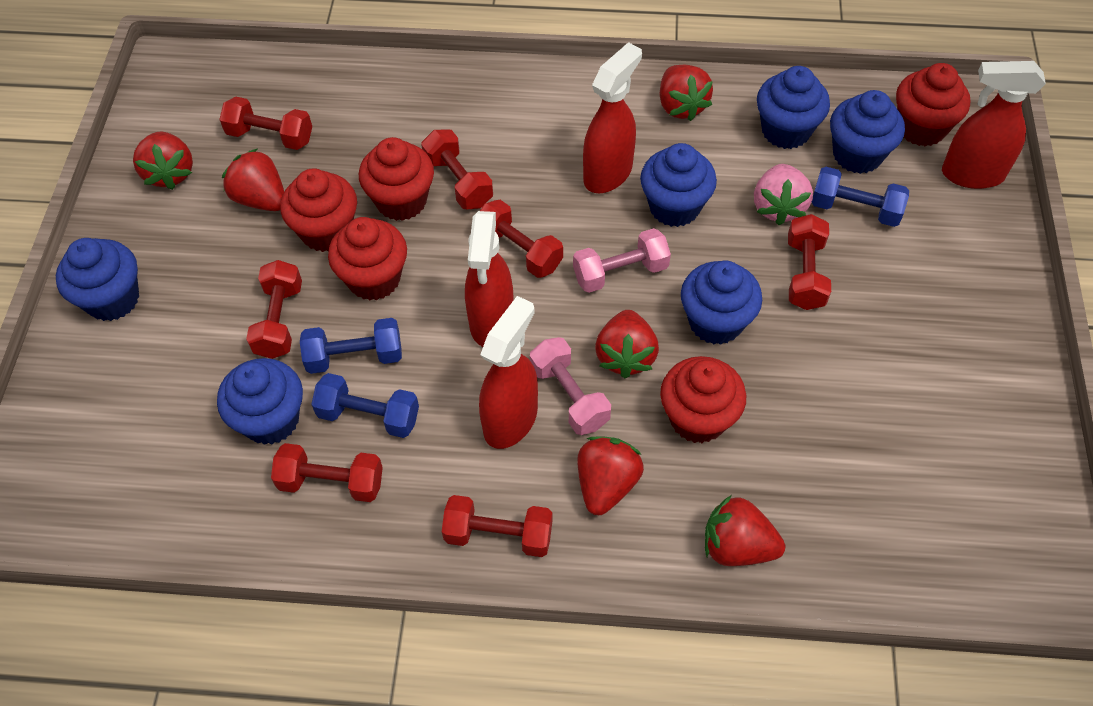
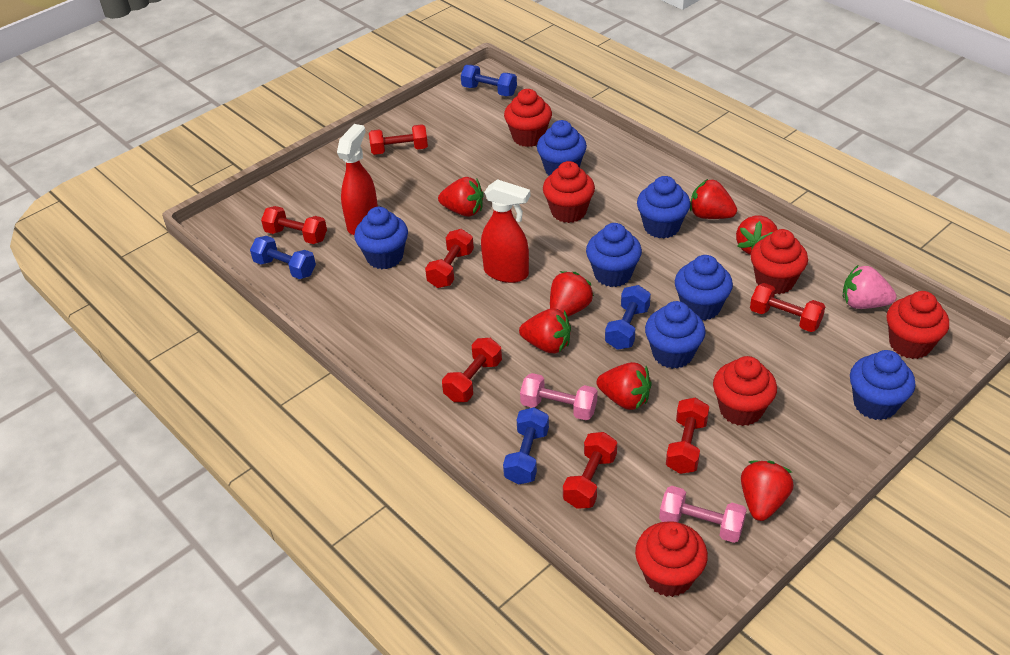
blue cupcake: 6 -> 7
blue dumbbell: 3 -> 4
red cupcake: 5 -> 6
red spray bottle: 4 -> 2
red strawberry: 6 -> 7

